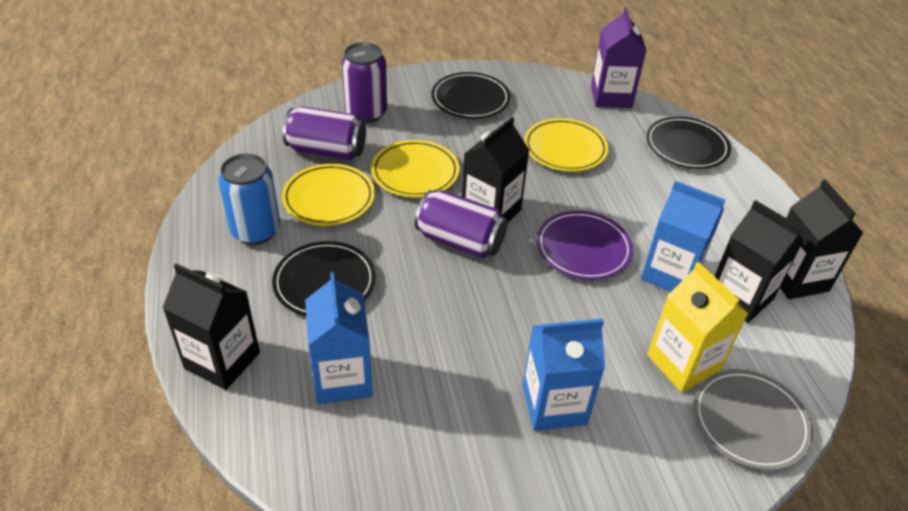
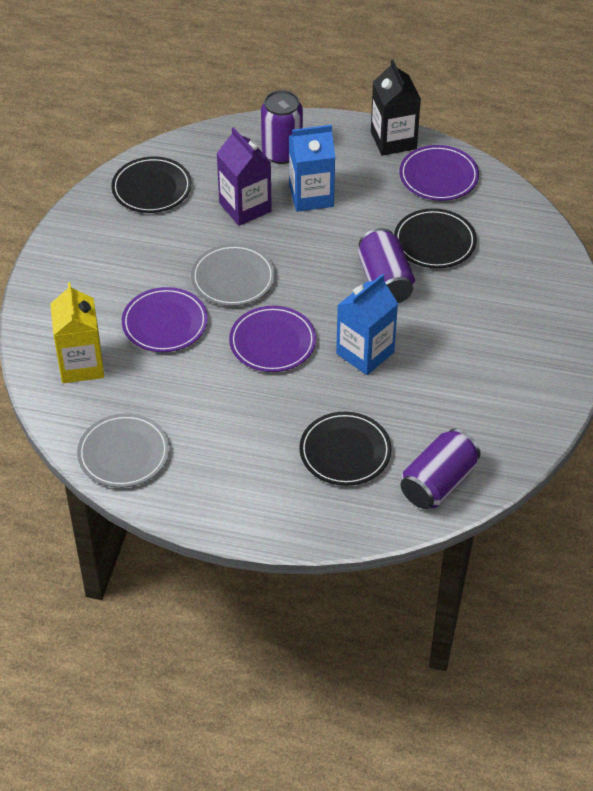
black carton: 4 -> 1
blue can: 1 -> 0
blue carton: 3 -> 2
grey plate: 1 -> 2
purple plate: 1 -> 3
yellow plate: 3 -> 0

